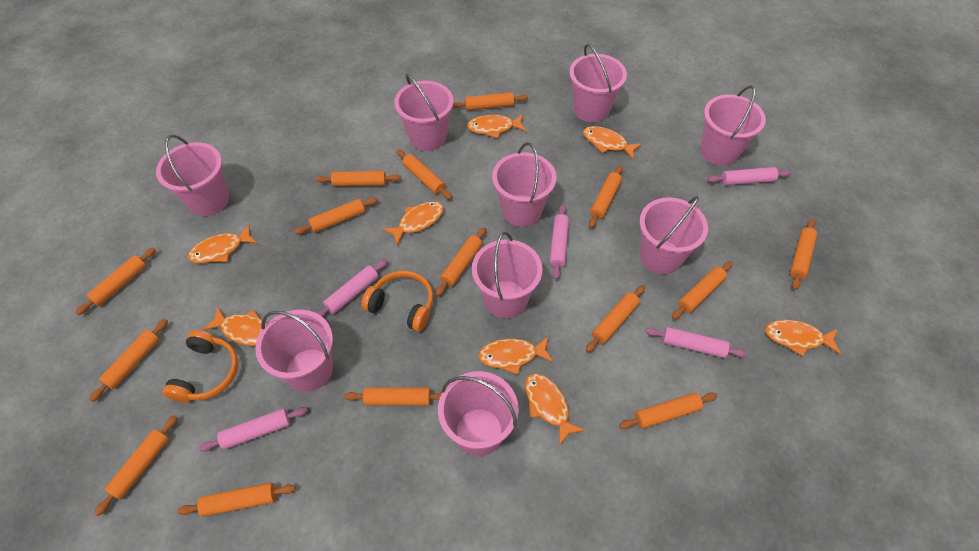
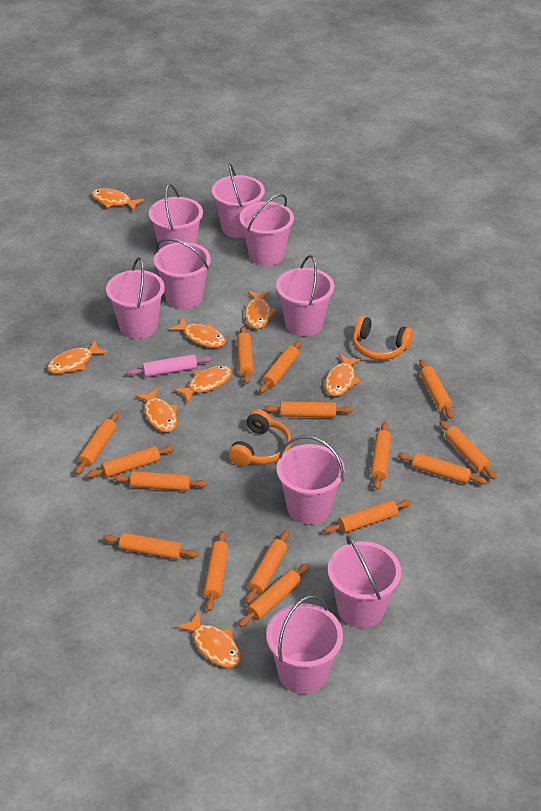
pink rolling pin: 5 -> 1

